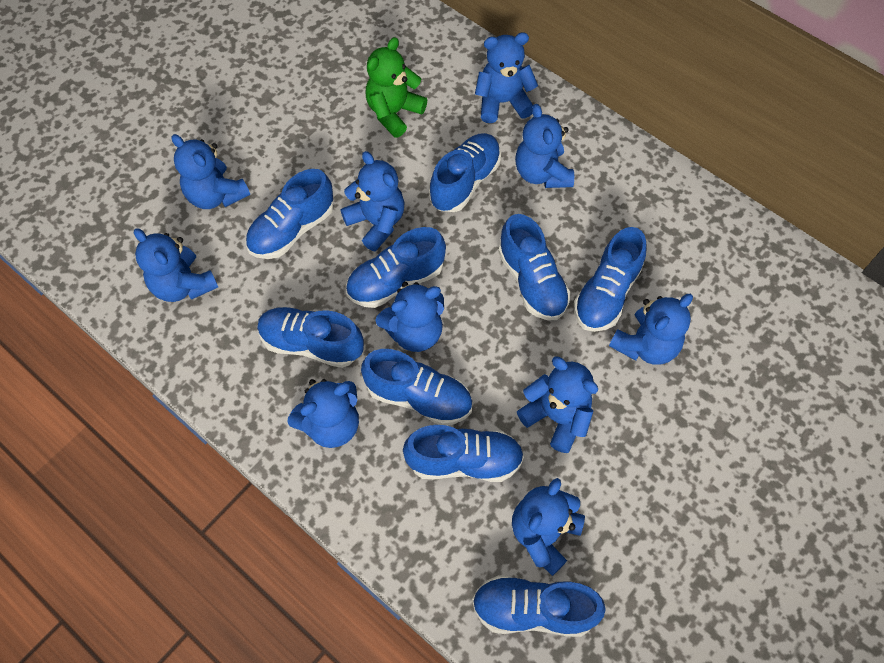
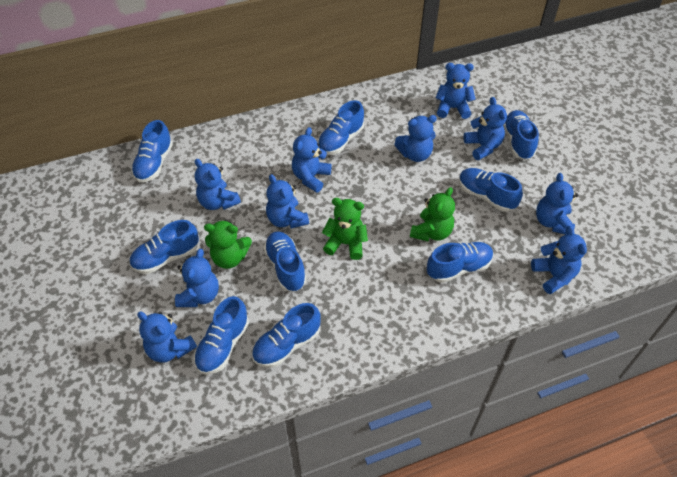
green teddy bear: 1 -> 3

